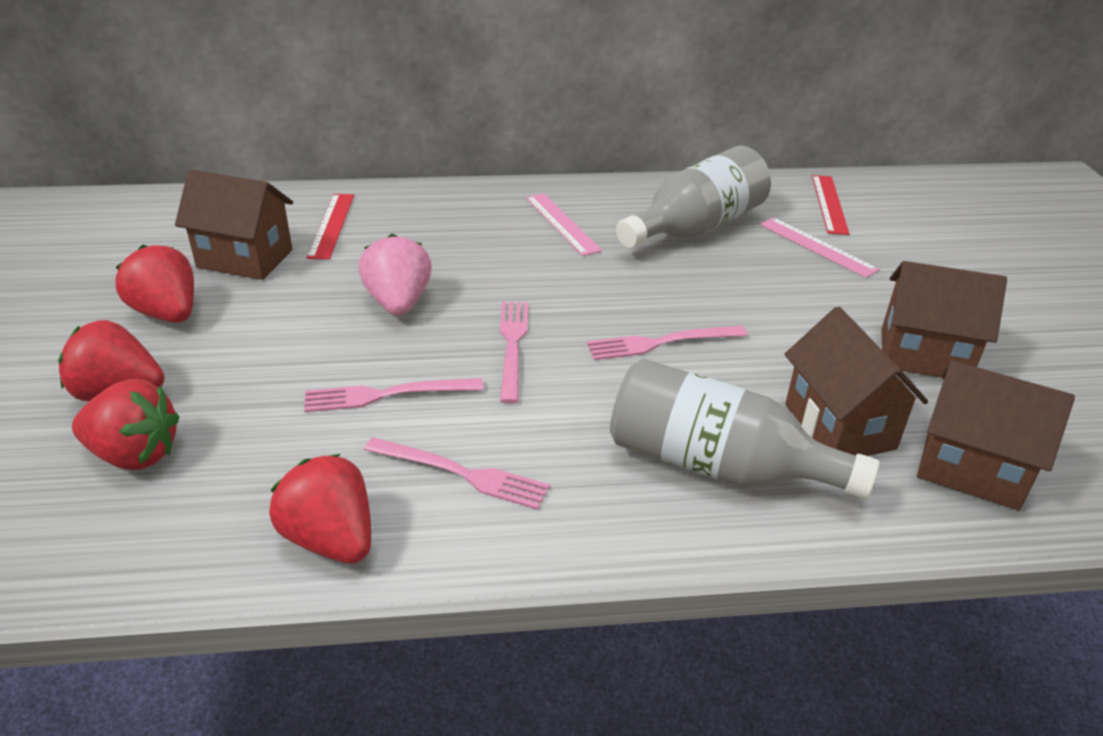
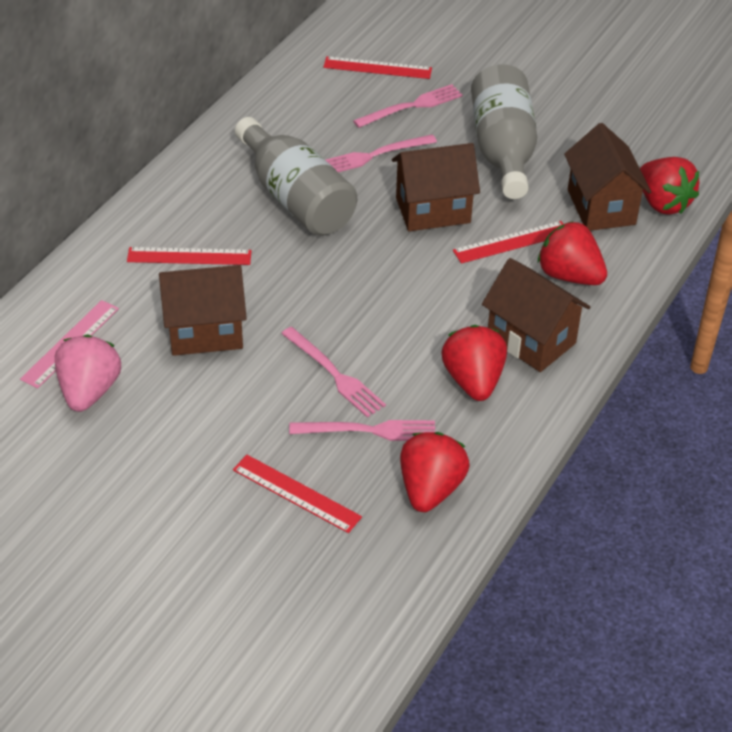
pink ruler: 2 -> 1
red ruler: 2 -> 4

